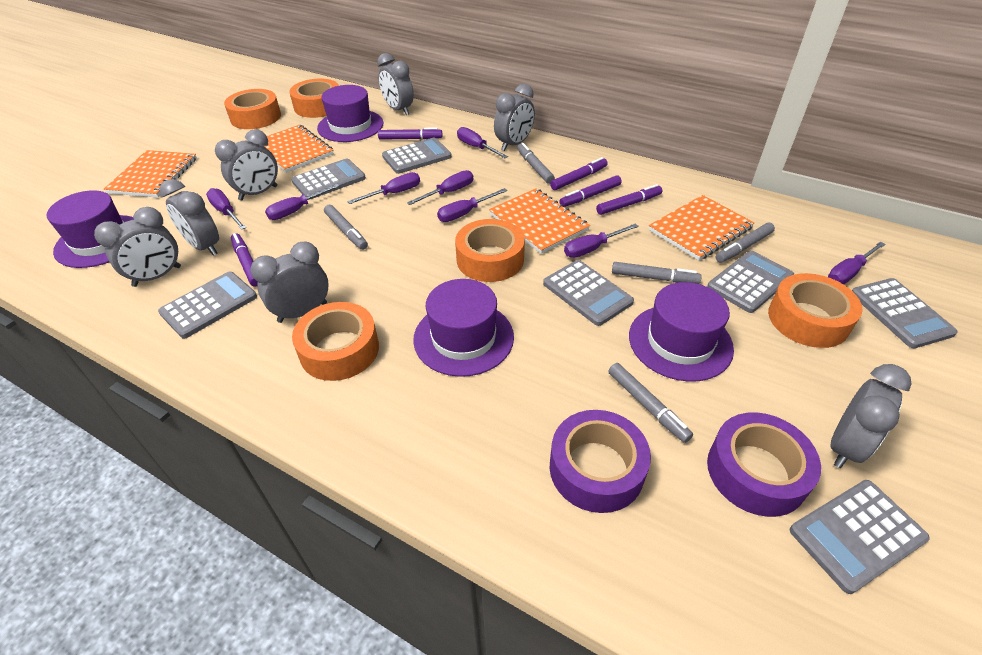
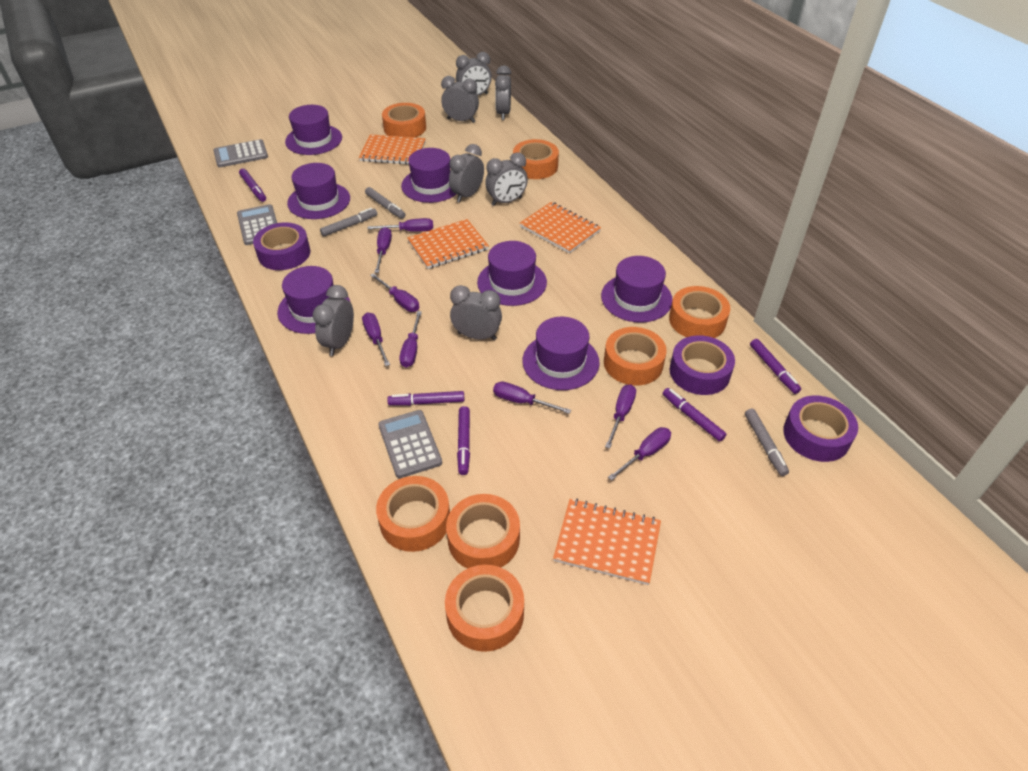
grey calculator: 7 -> 3
grey marker: 5 -> 3
orange tape: 5 -> 7
purple hat: 4 -> 7
purple tape: 2 -> 3

